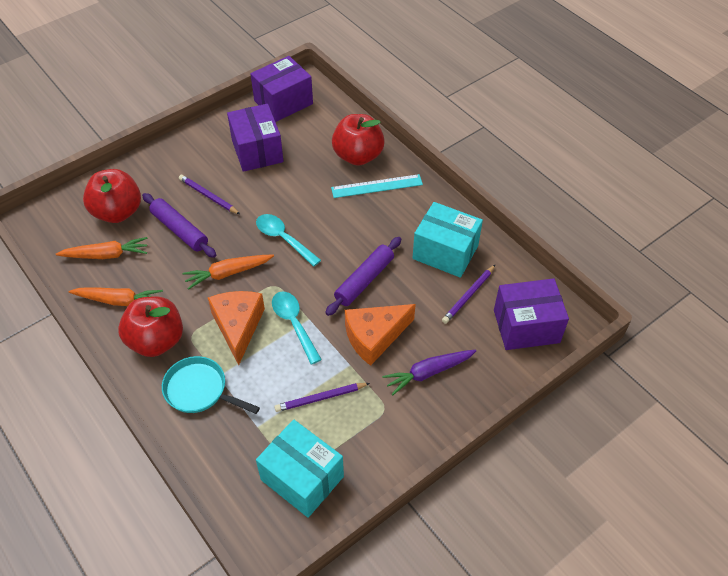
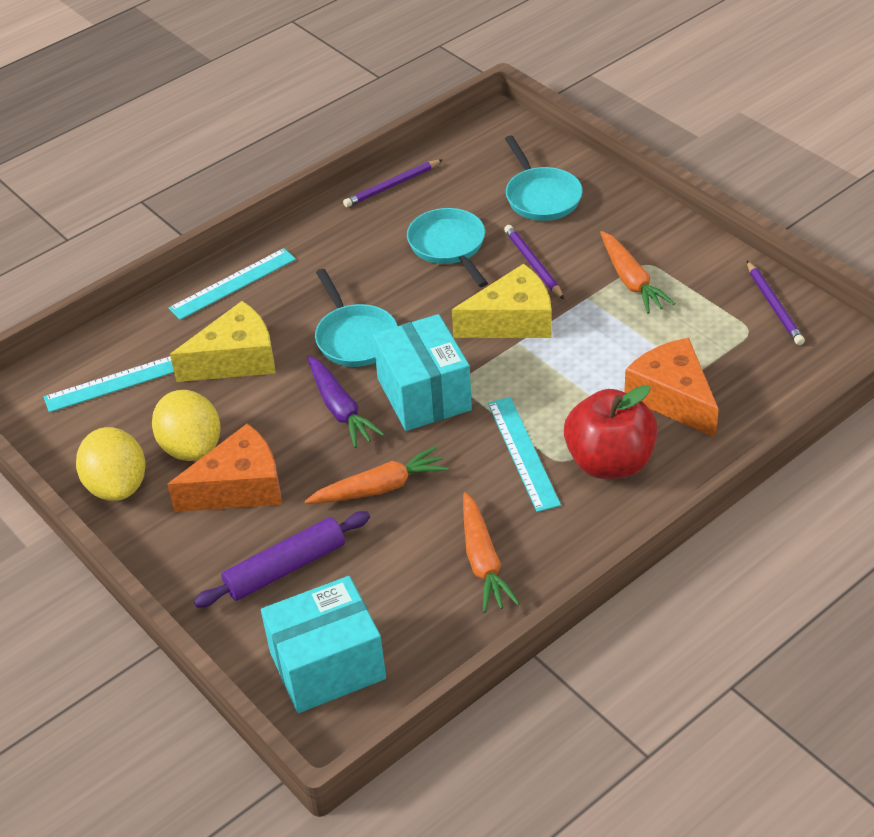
purple box: 3 -> 0
purple rolling pin: 2 -> 1
red apple: 3 -> 1
turquoise pan: 1 -> 3
turquoise ruler: 1 -> 3
turquoise spoon: 2 -> 0
yellow cheese: 0 -> 2
yellow lemon: 0 -> 2

